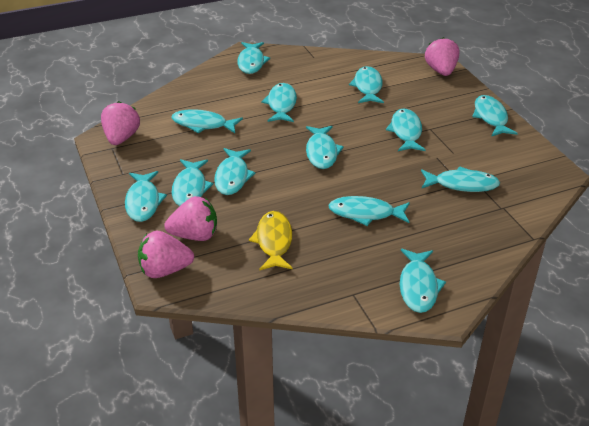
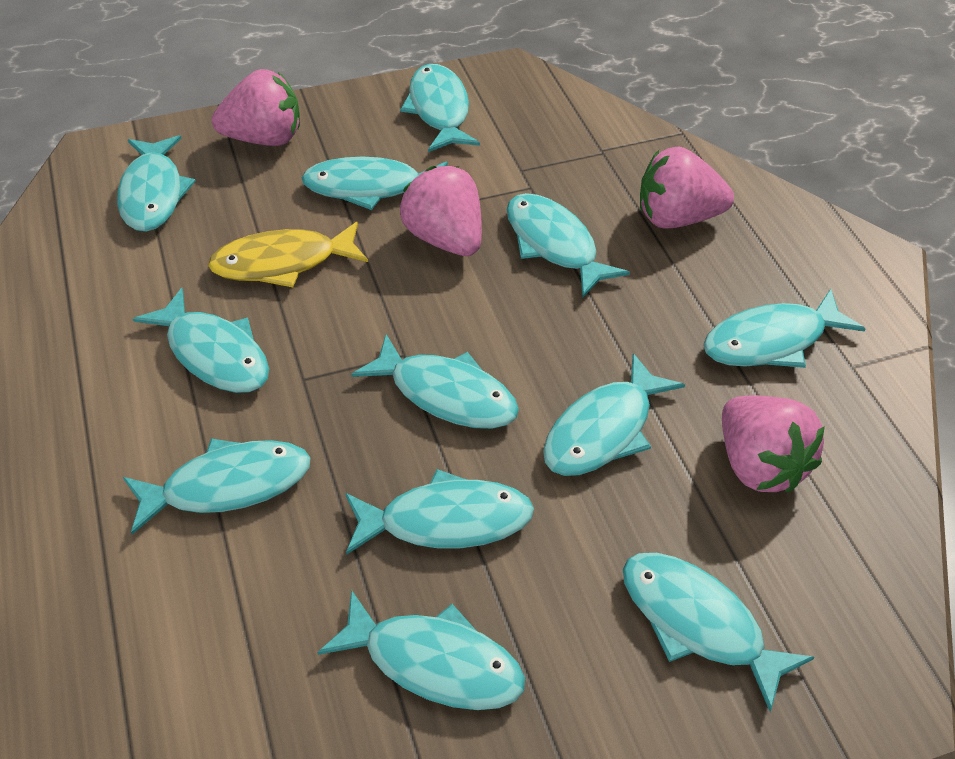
turquoise fish: 13 -> 12

